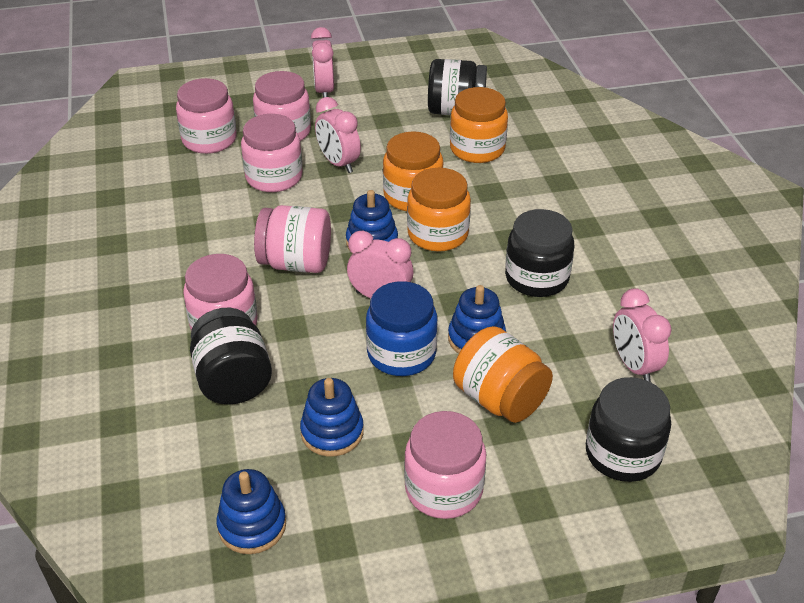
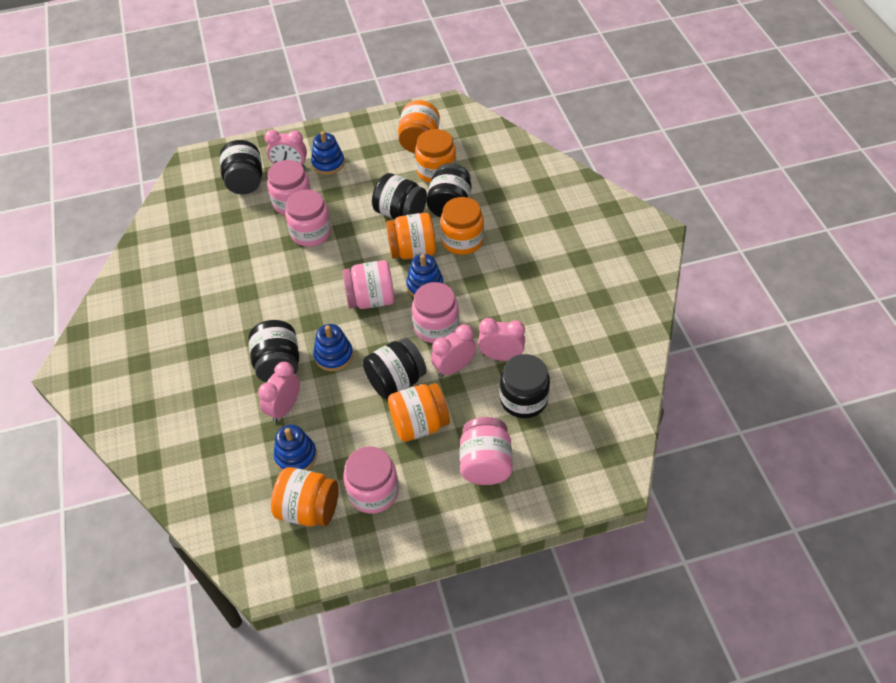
black jar: 4 -> 6
blue jar: 1 -> 0
orange jar: 4 -> 6

